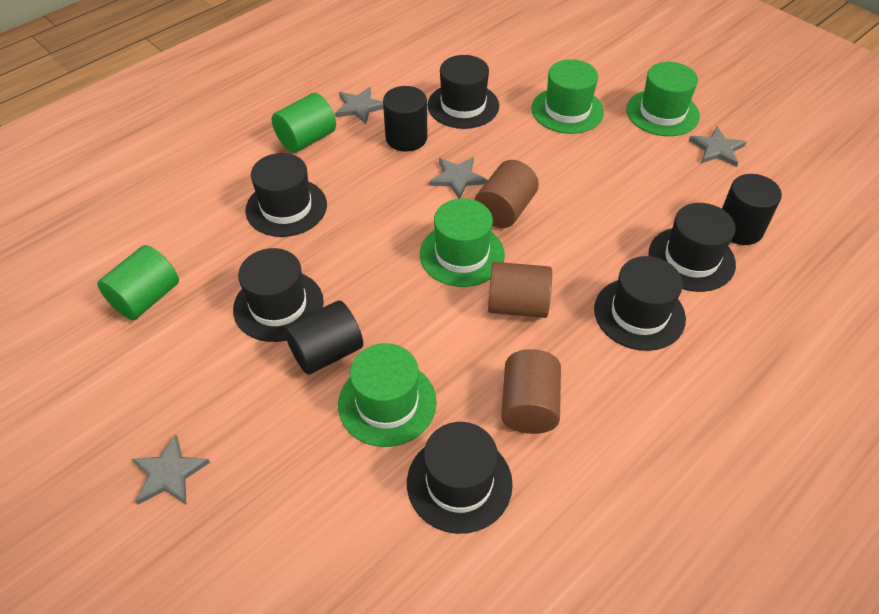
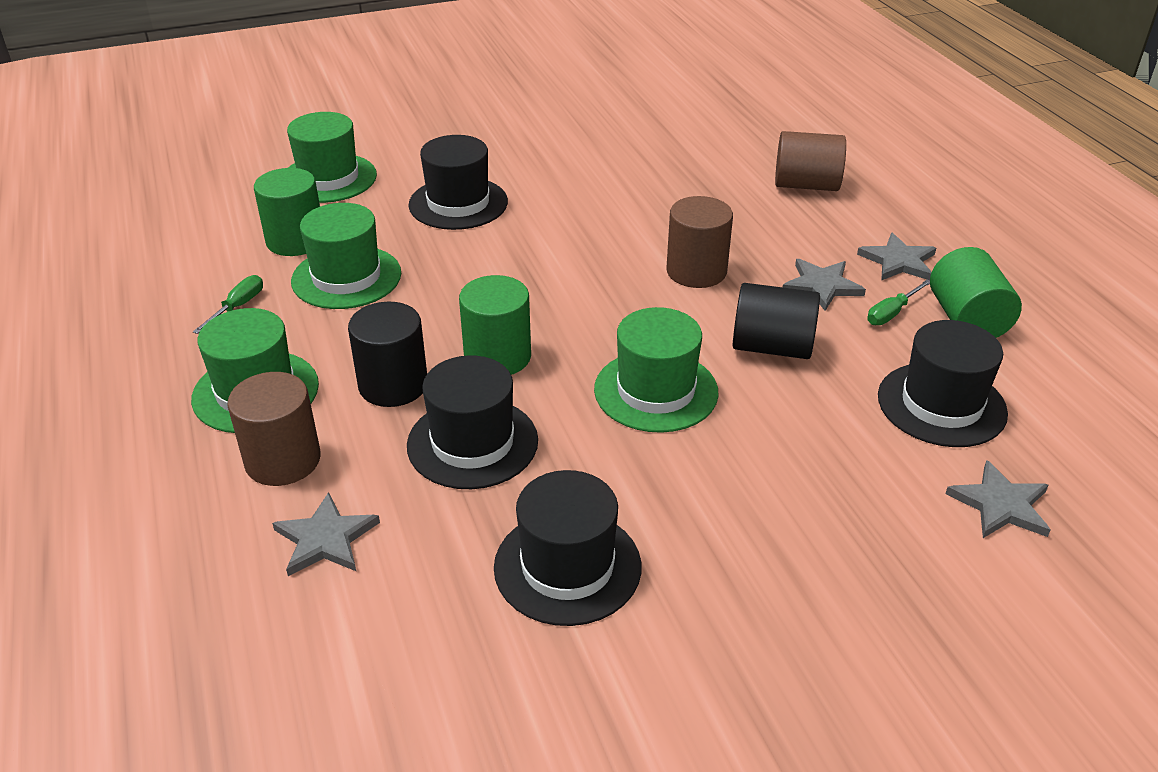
black cylinder: 3 -> 2
black hat: 6 -> 4
green cylinder: 2 -> 3
green screwdriver: 0 -> 2

